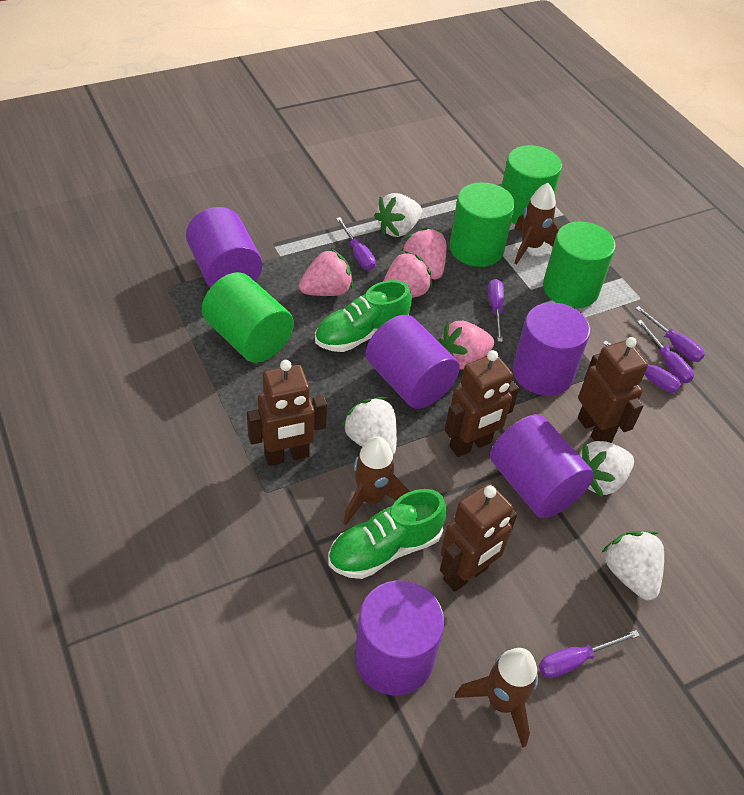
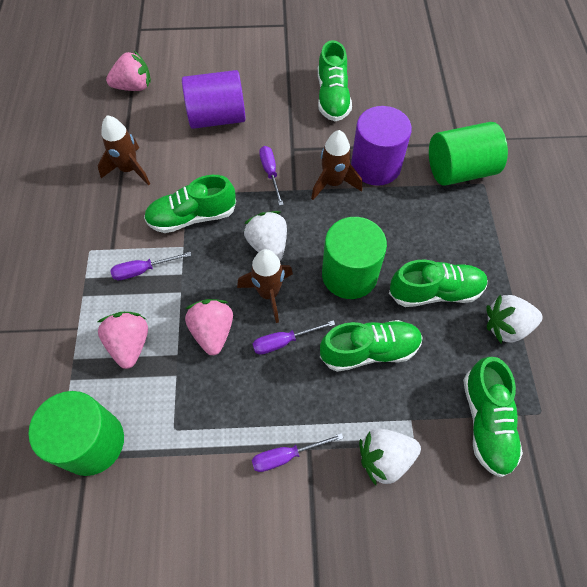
brown robot: 4 -> 0
green cylinder: 4 -> 3
green shoe: 2 -> 5
pink strawberry: 4 -> 3
purple cylinder: 5 -> 2
purple screwdriver: 6 -> 4
white strawberry: 4 -> 3

